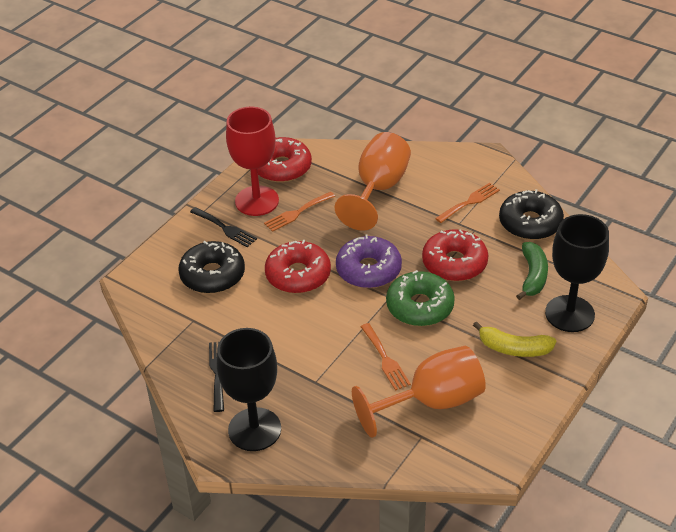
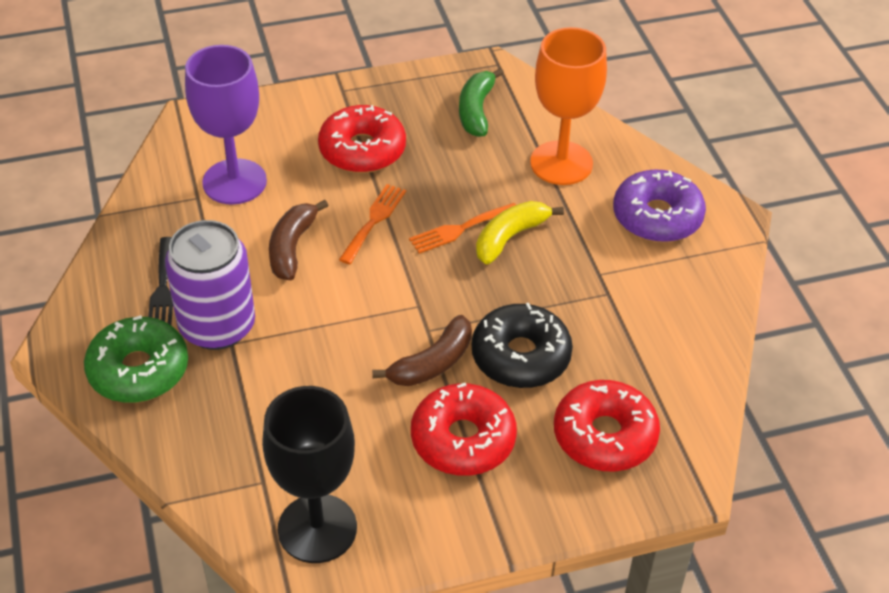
black donut: 2 -> 1
black fork: 2 -> 1
black goblet: 2 -> 1
brown banana: 0 -> 2
orange fork: 3 -> 2
orange goblet: 2 -> 1
purple can: 0 -> 1
purple goblet: 0 -> 1
red goblet: 1 -> 0

